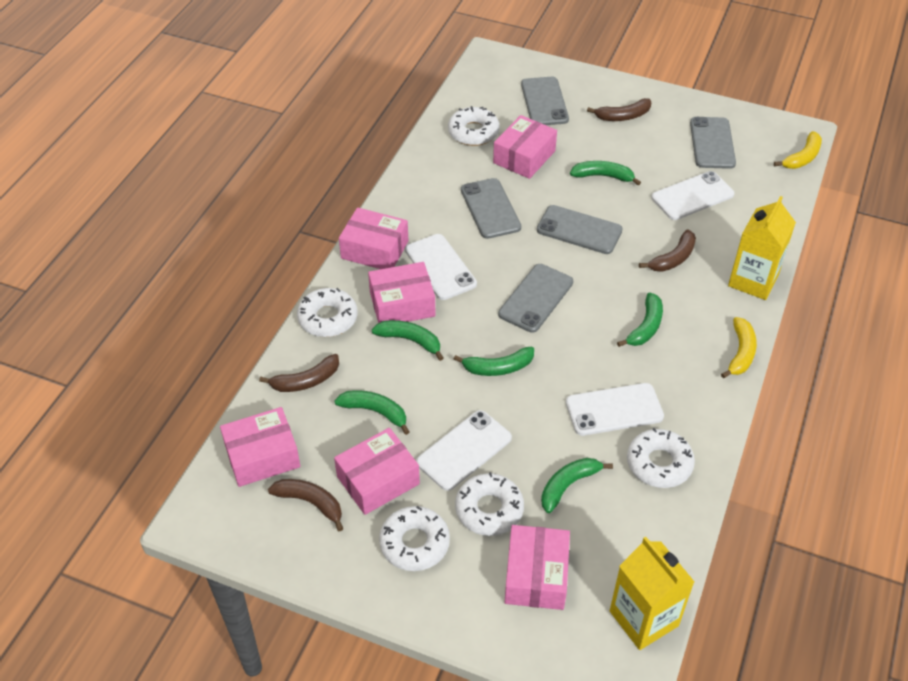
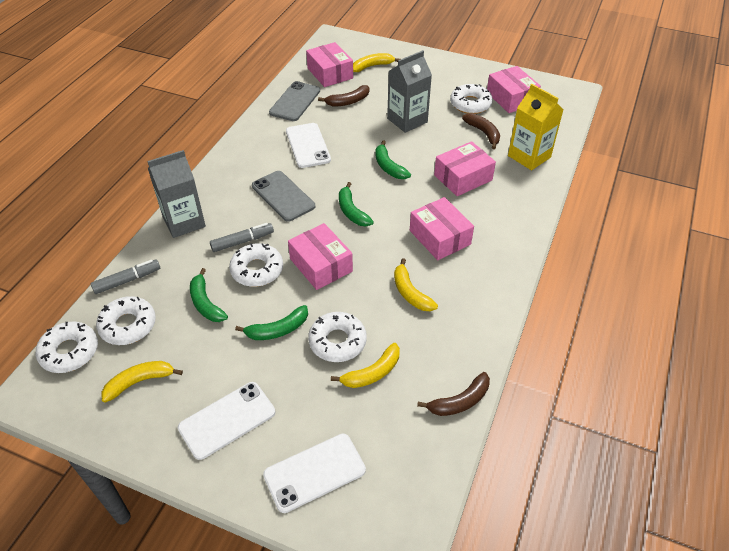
brown banana: 4 -> 3
green banana: 6 -> 4
grey carton: 0 -> 2
grey marker: 0 -> 2
grey phone: 5 -> 2
pink box: 6 -> 5
white phone: 4 -> 3
yellow banana: 2 -> 4
yellow carton: 2 -> 1

